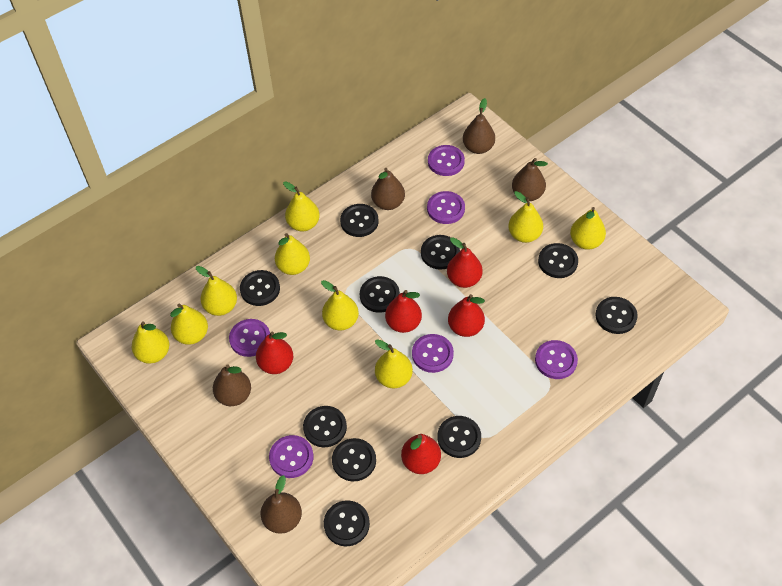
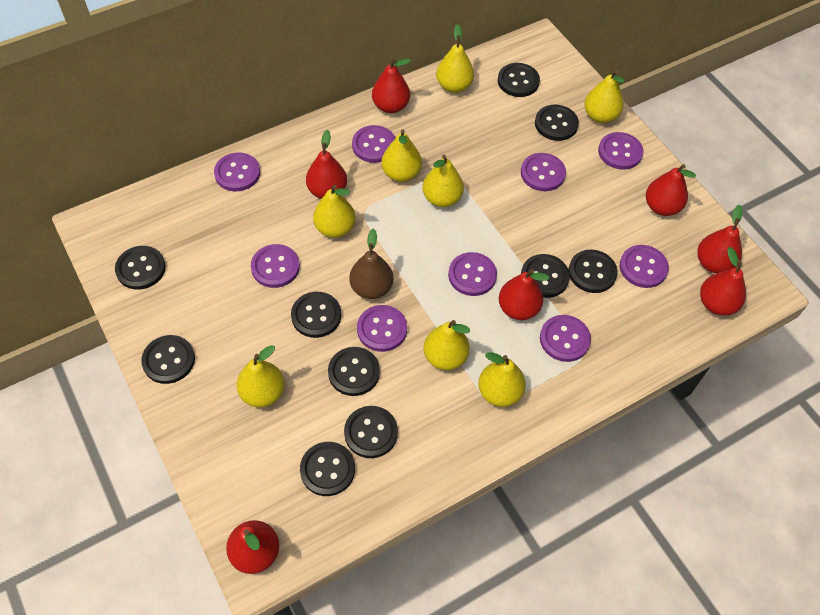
brown pear: 5 -> 1
purple button: 6 -> 9
red pear: 5 -> 7
yellow pear: 9 -> 8

